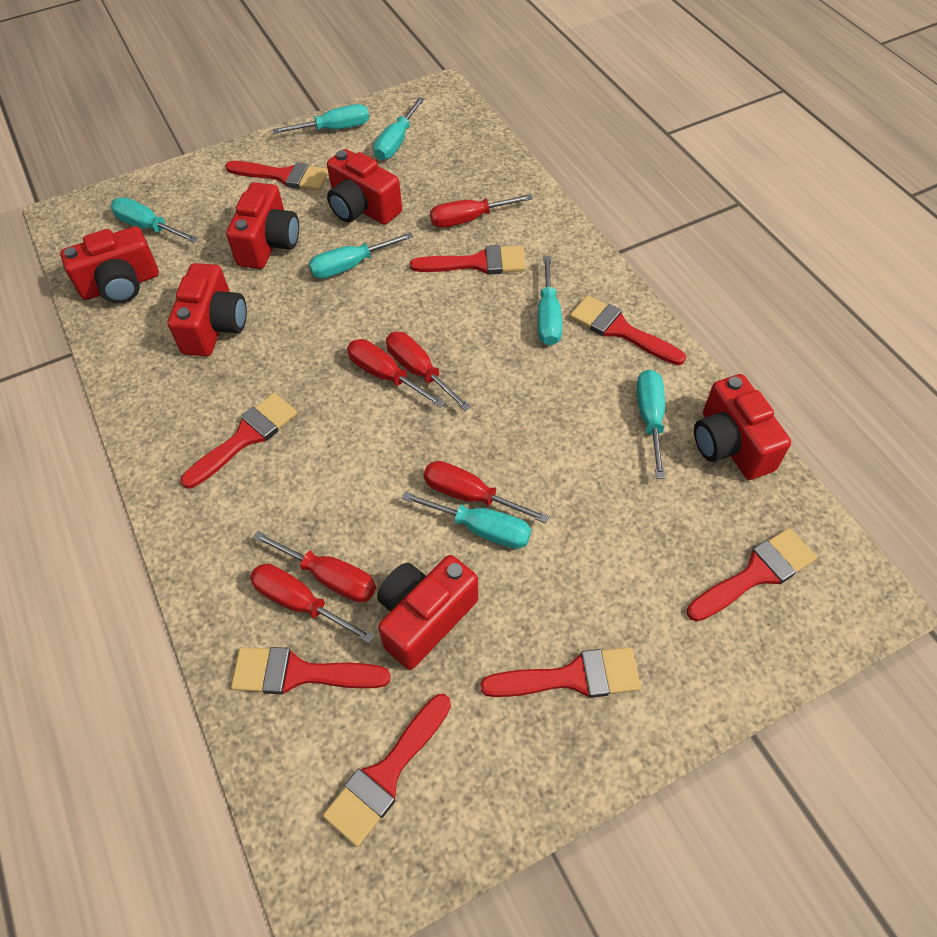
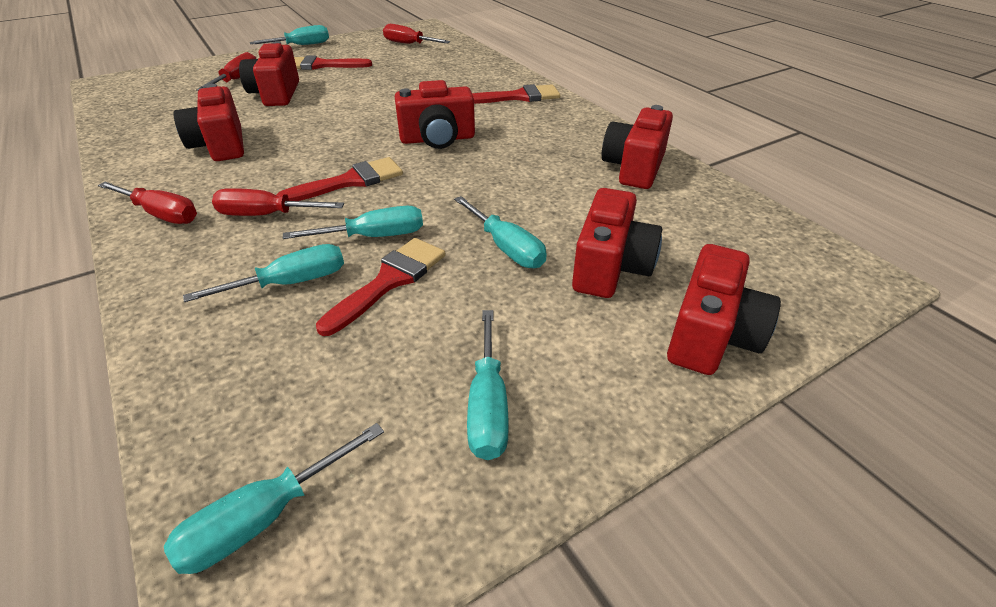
red brush: 8 -> 4
red screwdriver: 6 -> 4
turquoise screwdriver: 7 -> 6

